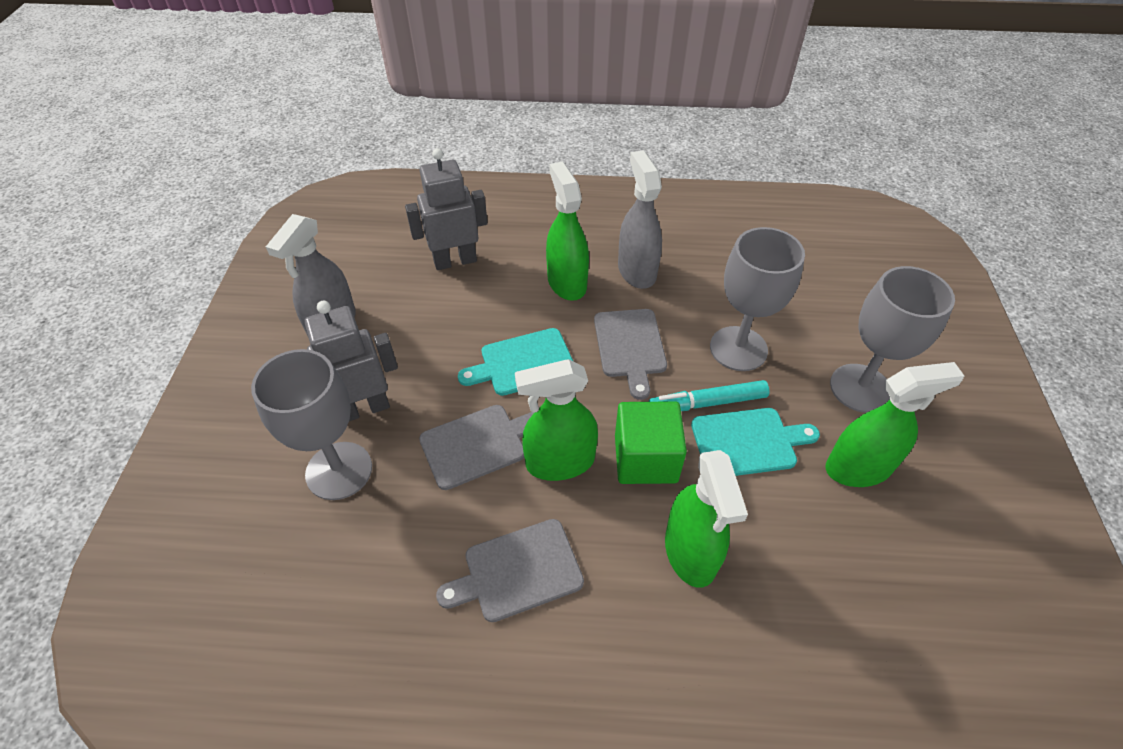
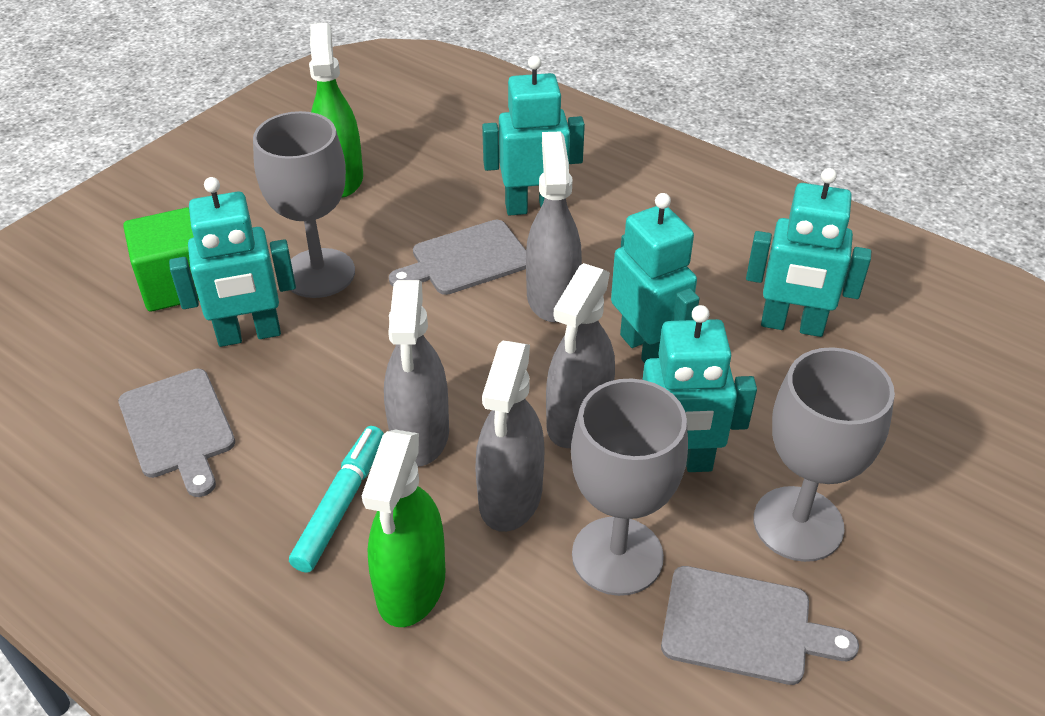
green spray bottle: 4 -> 2
grey robot: 2 -> 0
grey spray bottle: 2 -> 4
turquoise cutting board: 2 -> 0
turquoise robot: 0 -> 5

